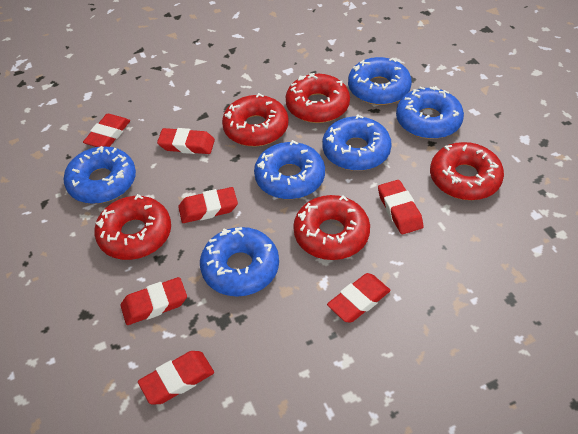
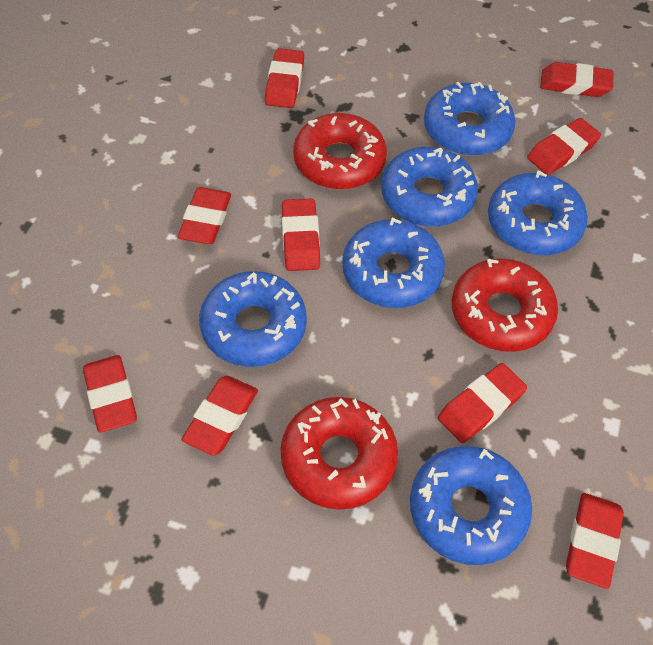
red donut: 5 -> 3
red eraser: 7 -> 9

